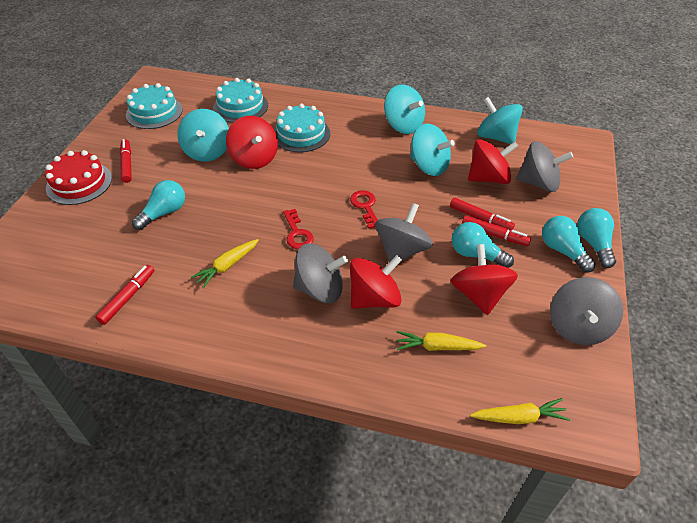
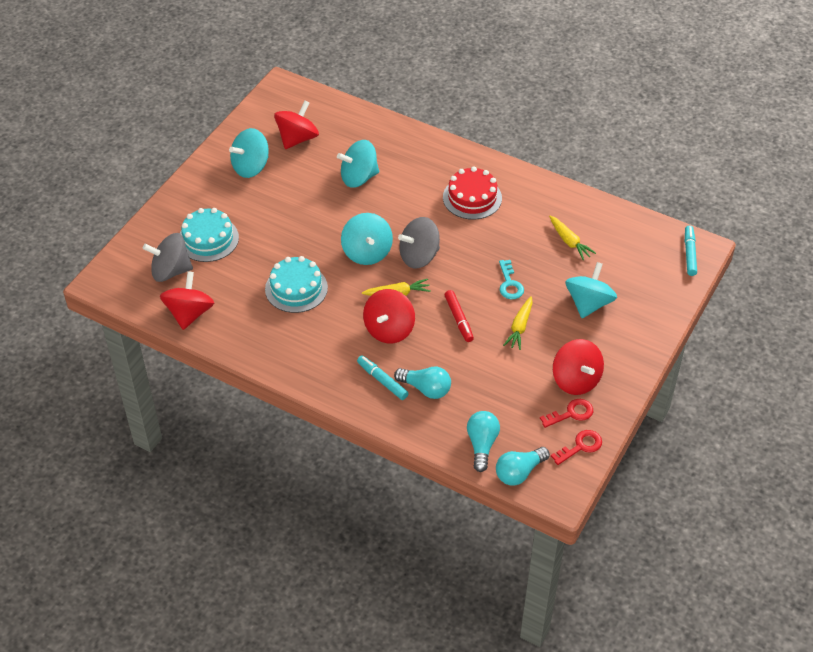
grey spinning top: 4 -> 2
red marker: 4 -> 1
turquoise cake: 3 -> 2
turquoise key: 0 -> 1
turquoise light bulb: 4 -> 3
turquoise marker: 0 -> 2

